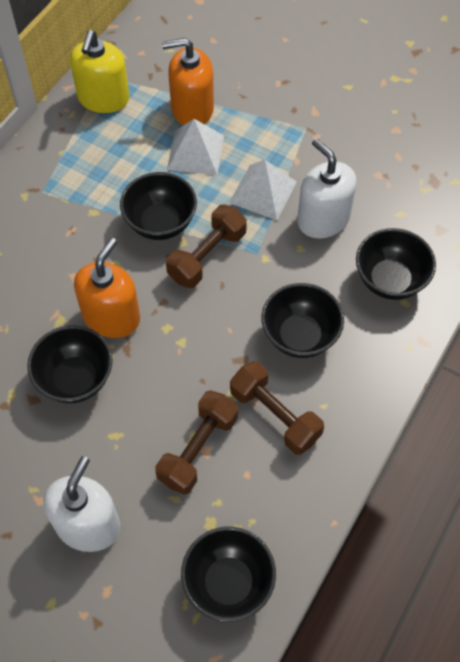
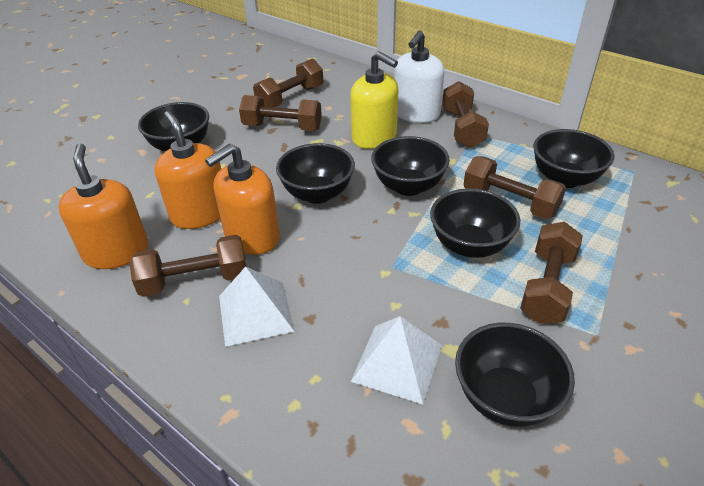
black bowl: 5 -> 6
brown dumbbell: 3 -> 6
orange soap dispenser: 2 -> 3
white soap dispenser: 2 -> 1

